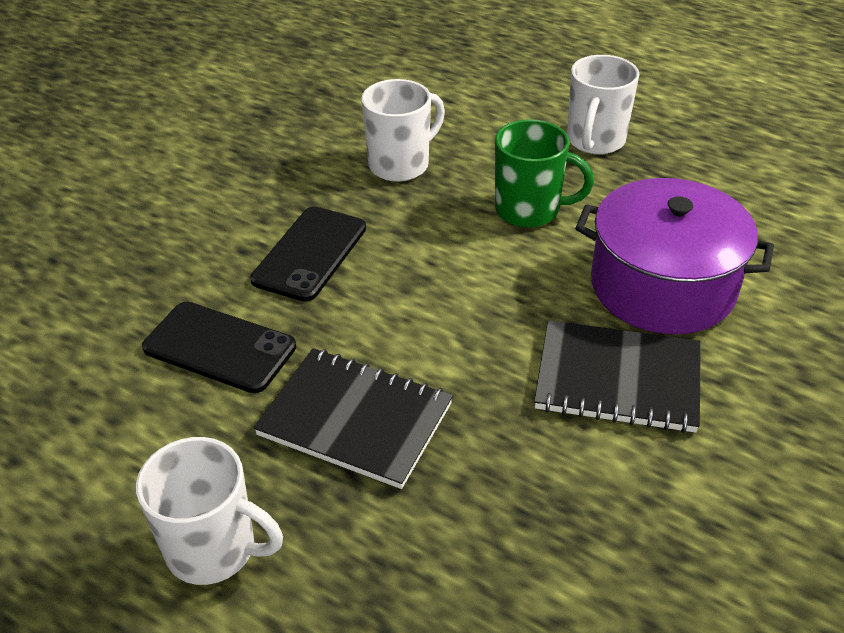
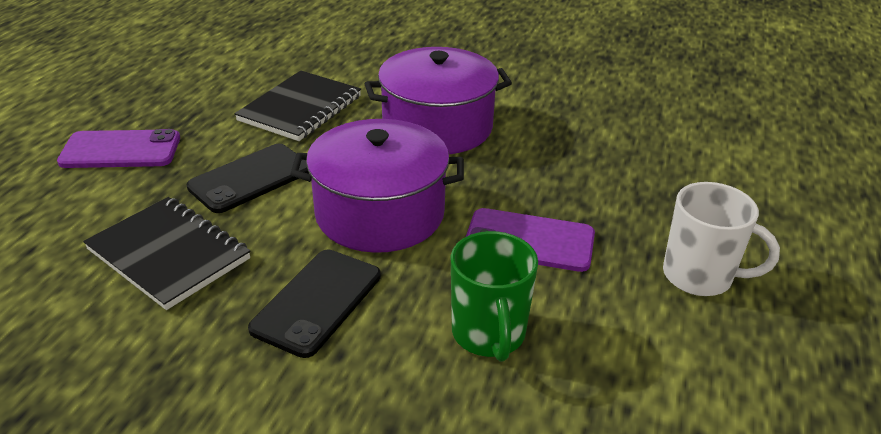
purple phone: 0 -> 2
purple pot: 1 -> 2
white mug: 3 -> 1

